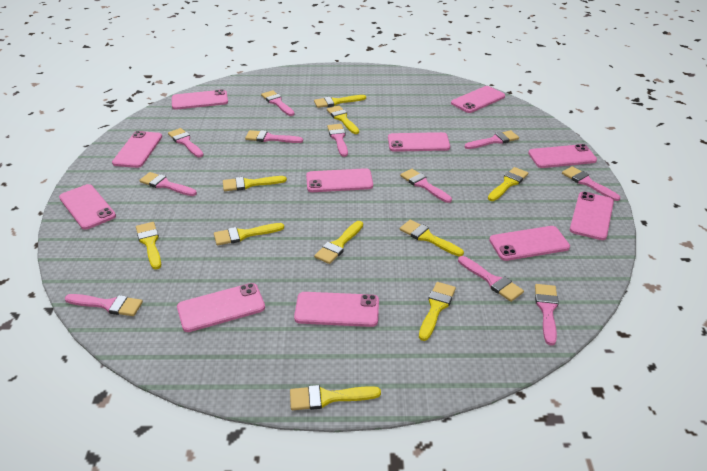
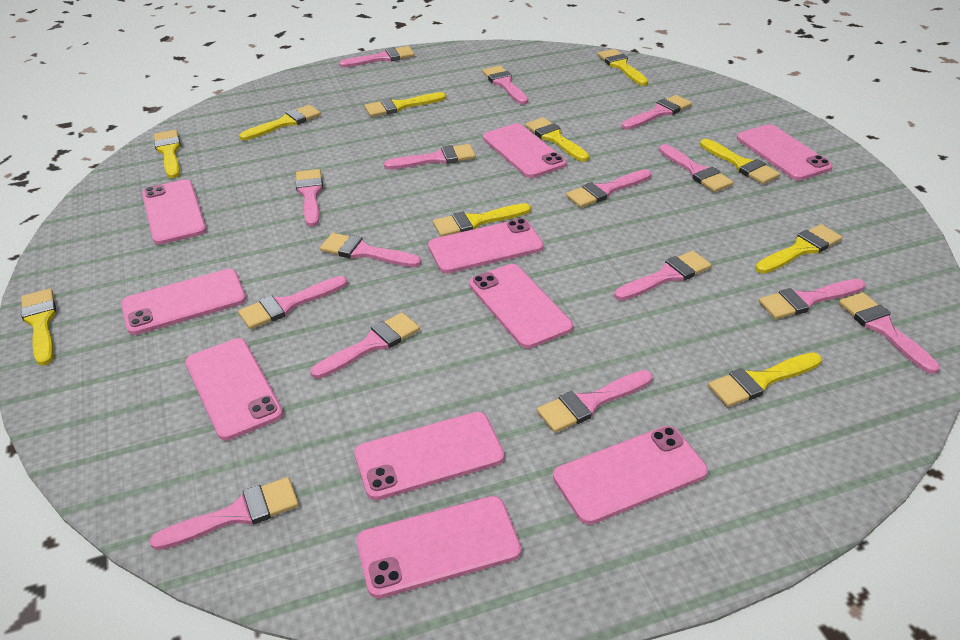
pink brush: 11 -> 15
pink phone: 11 -> 10

